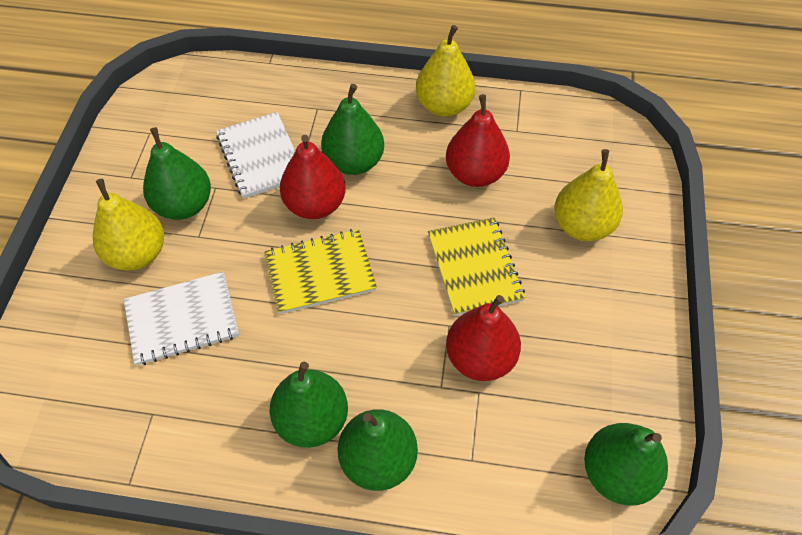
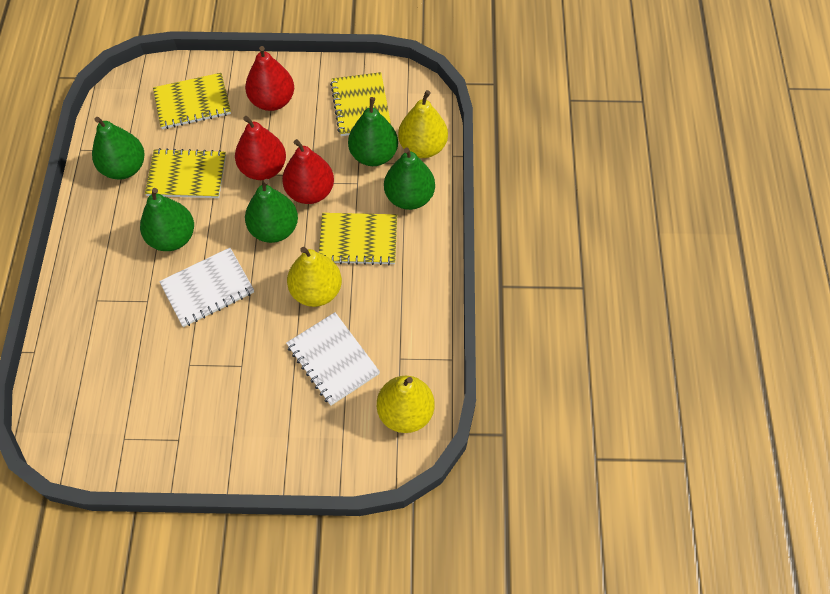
yellow notebook: 2 -> 4

